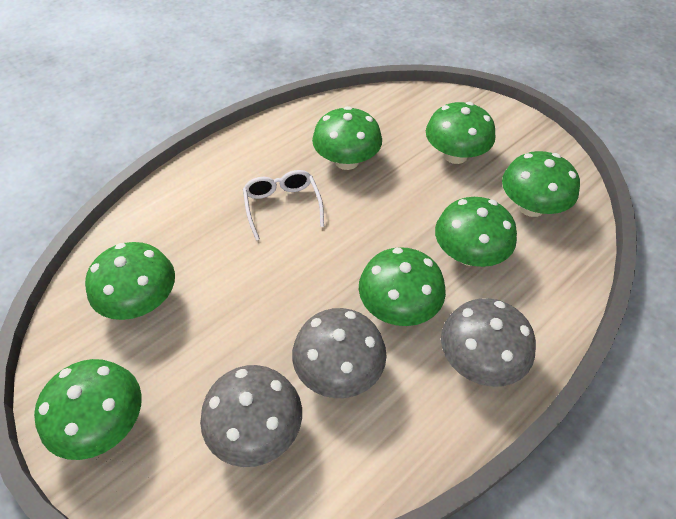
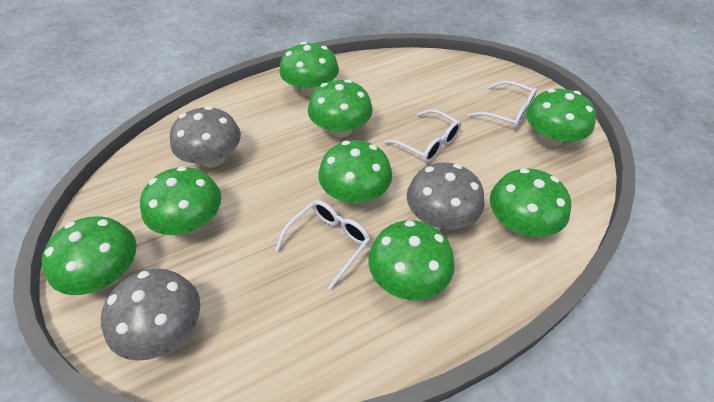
green mushroom: 7 -> 8
white glasses: 1 -> 3

